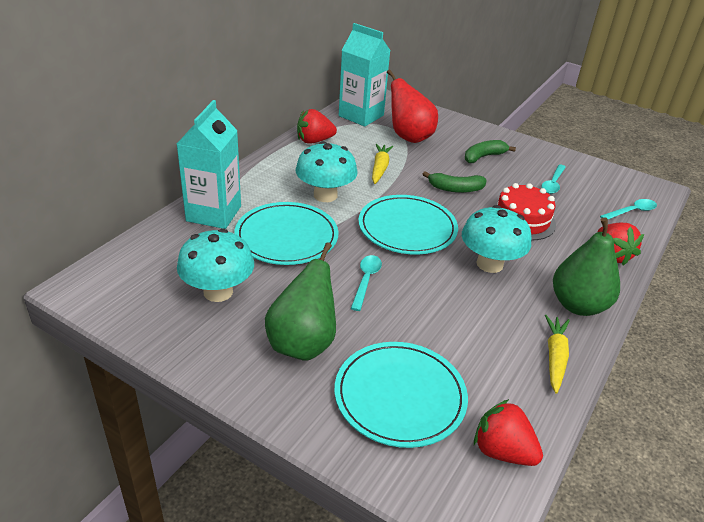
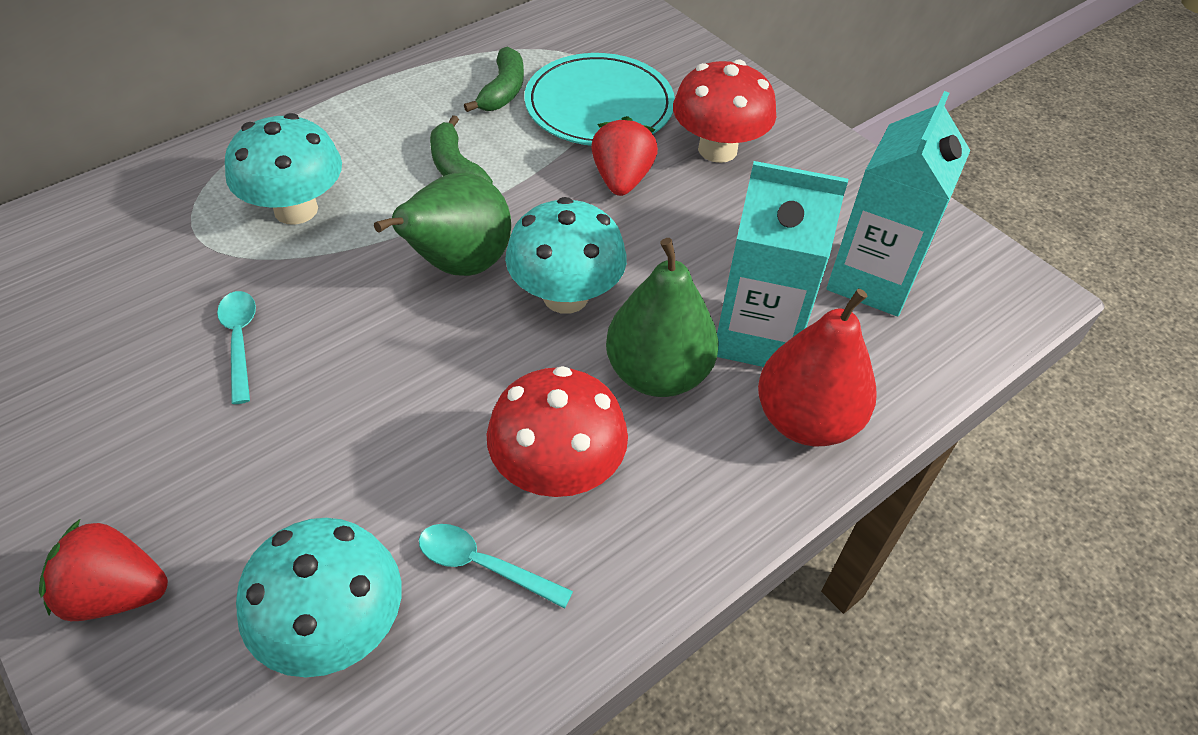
red cake: 1 -> 0
red mushroom: 0 -> 2
red strawberry: 3 -> 2
turquoise plate: 3 -> 1
turquoise spoon: 3 -> 2
yellow carrot: 2 -> 0

